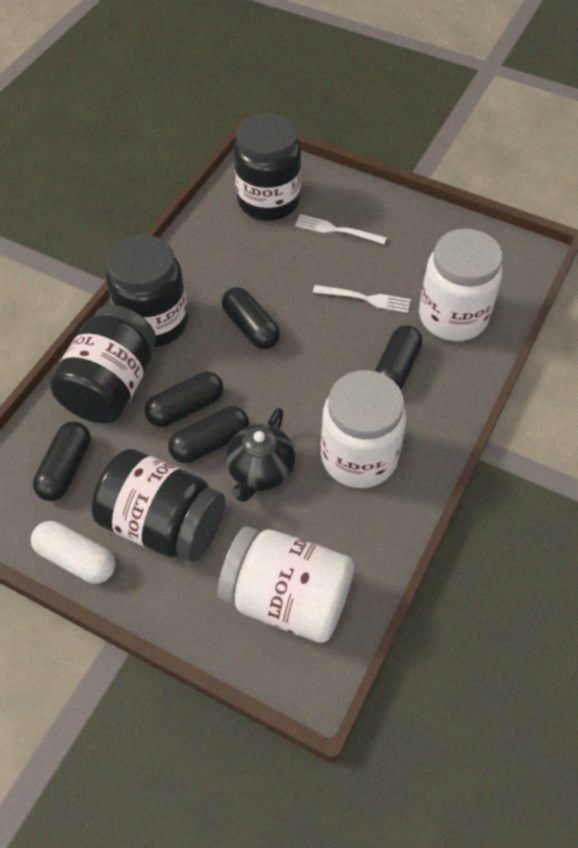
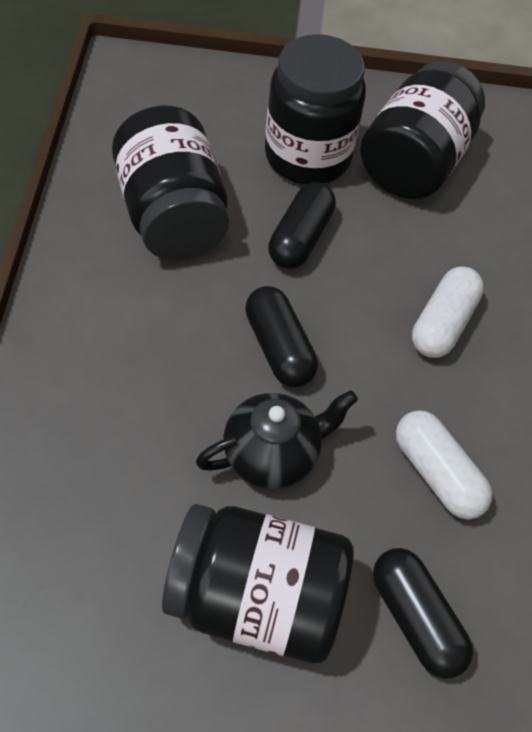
black capsule: 5 -> 3
white capsule: 1 -> 2
white fork: 2 -> 0
white jar: 3 -> 0

